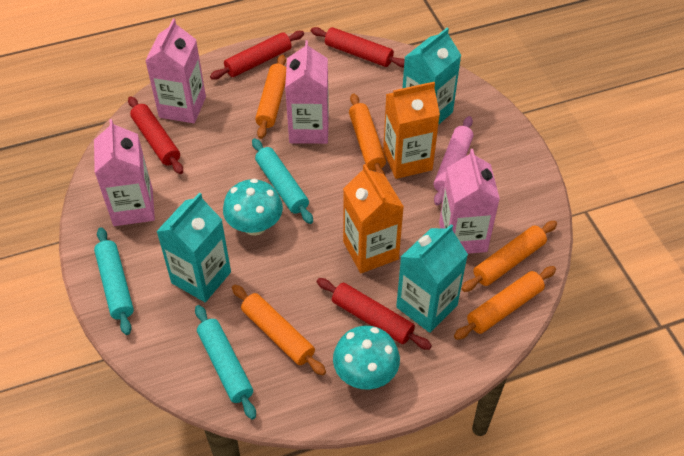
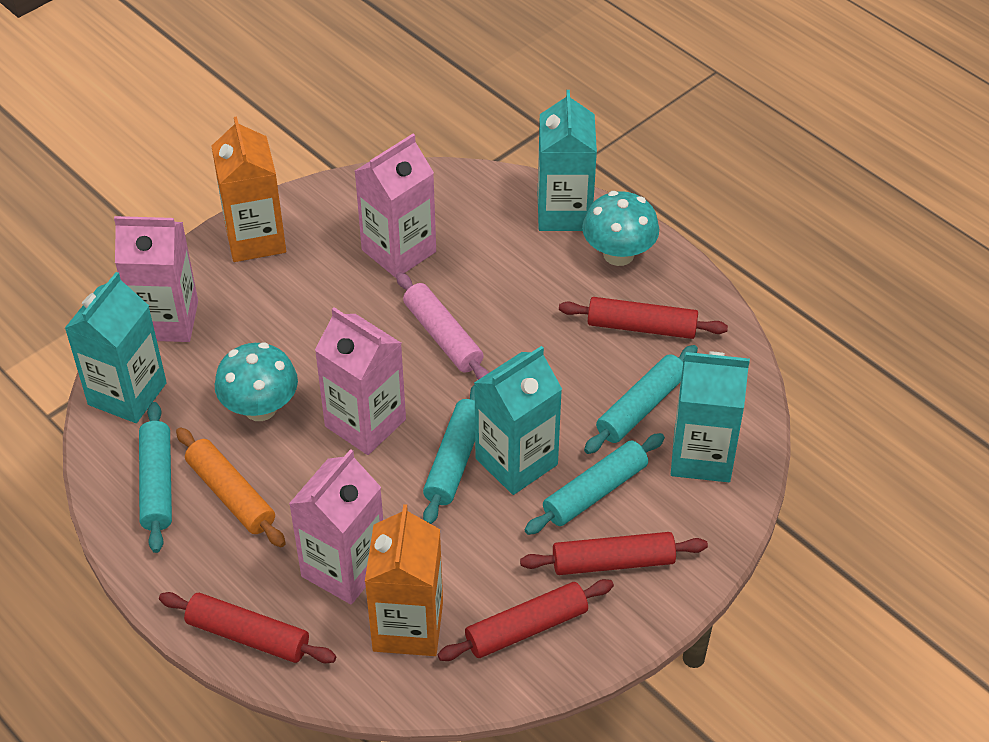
orange rolling pin: 5 -> 1
turquoise carton: 3 -> 4
turquoise rolling pin: 3 -> 4

